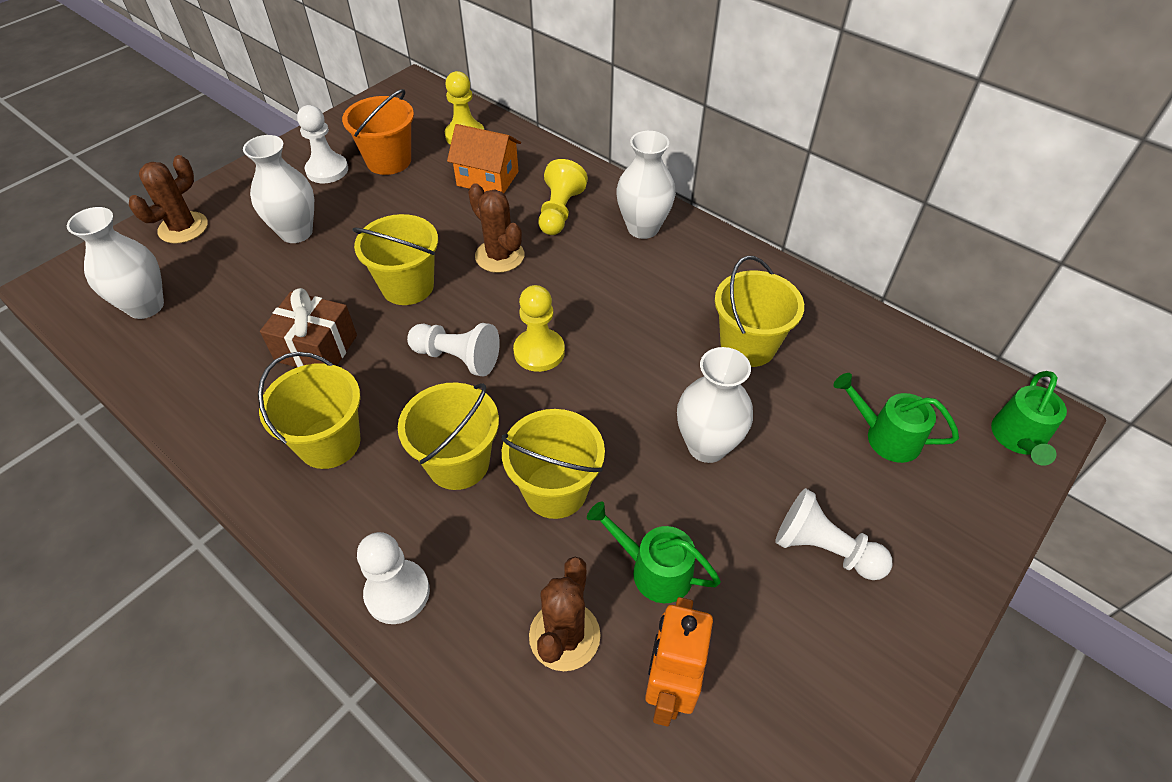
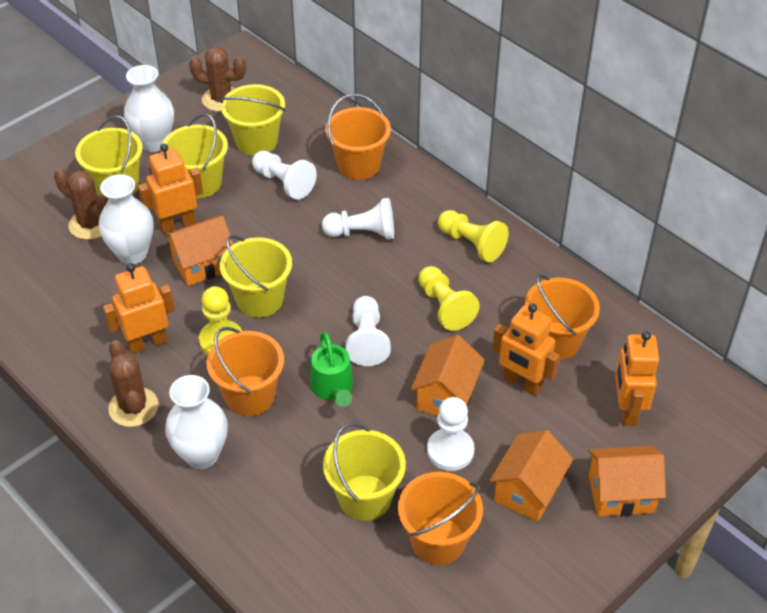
brown gift: 1 -> 0
green watering can: 3 -> 1
orange bucket: 1 -> 4
orange house: 1 -> 4
orange robot: 1 -> 4
white vase: 4 -> 3

